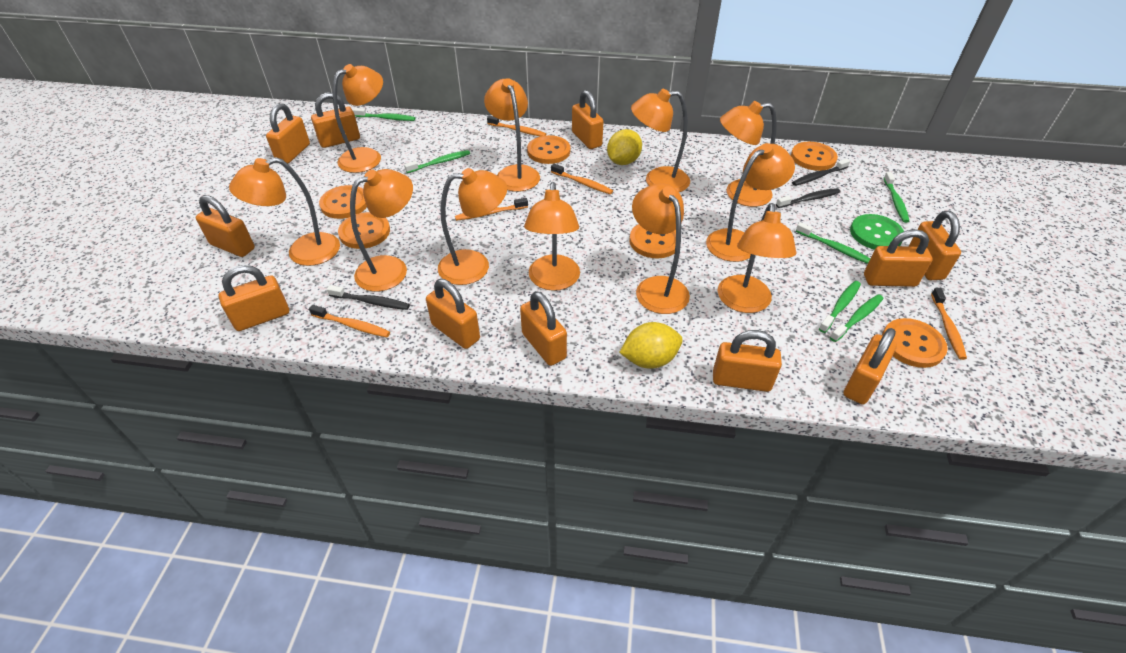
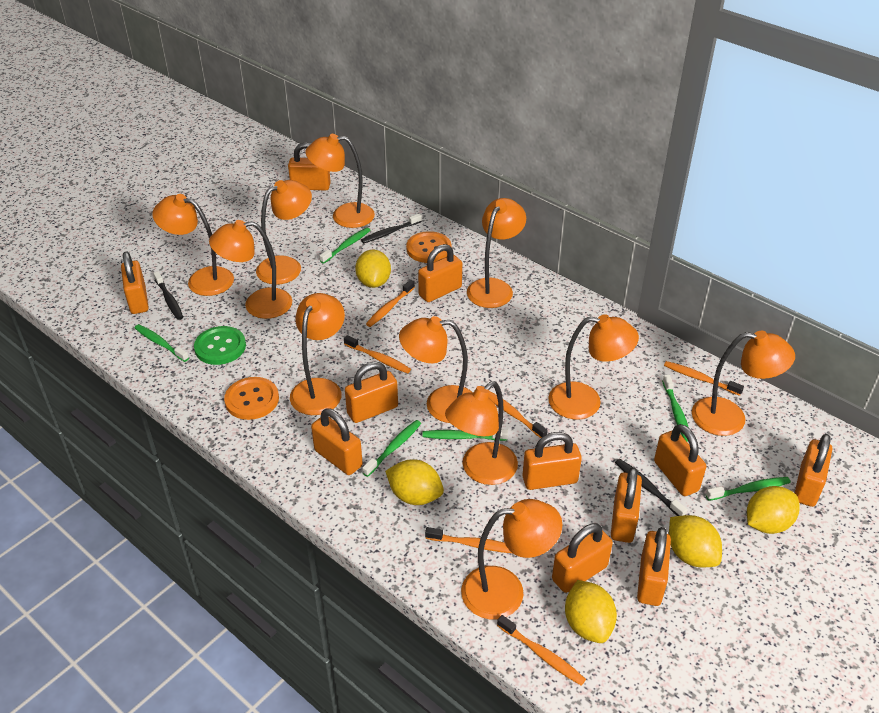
orange button: 6 -> 2
orange toothbrush: 5 -> 6
yellow lemon: 2 -> 5

